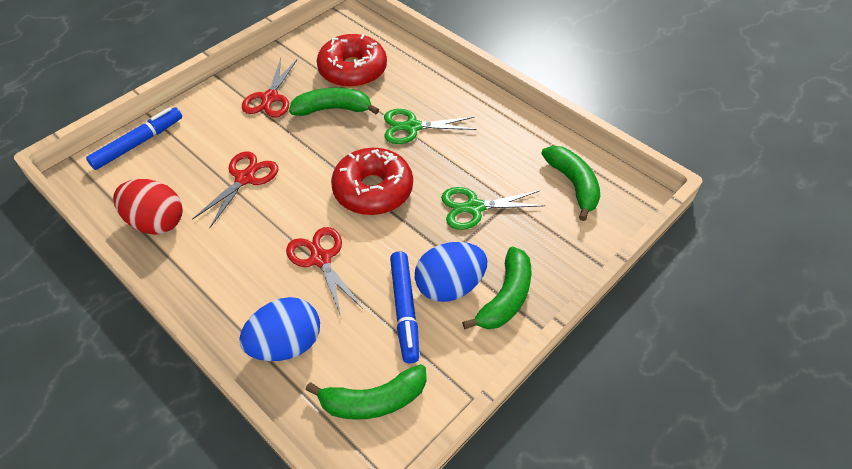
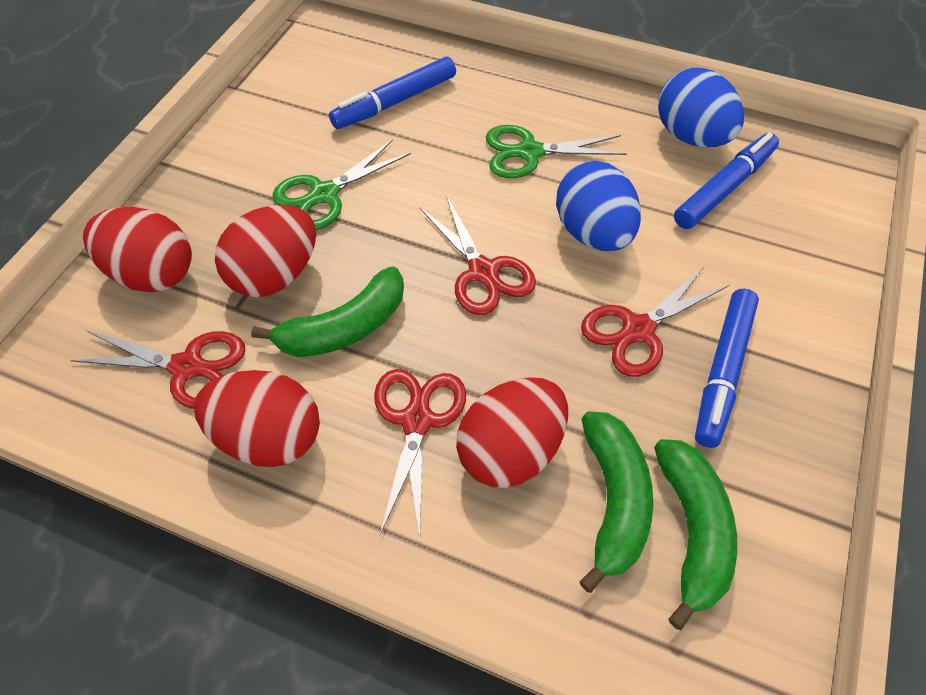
blue marker: 2 -> 3
green banana: 4 -> 3
red donut: 2 -> 0
red egg: 1 -> 4
red scissors: 3 -> 4

